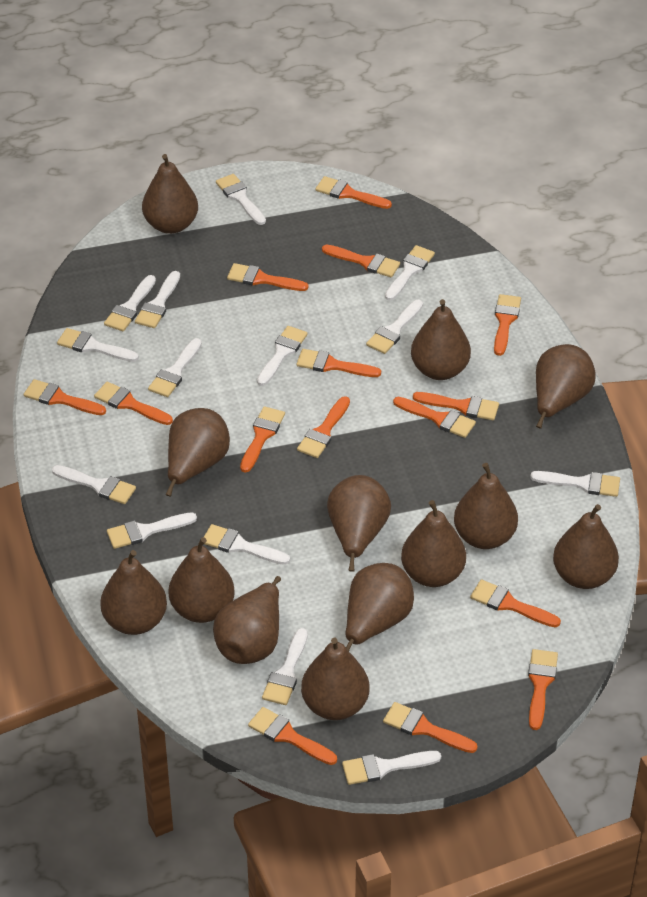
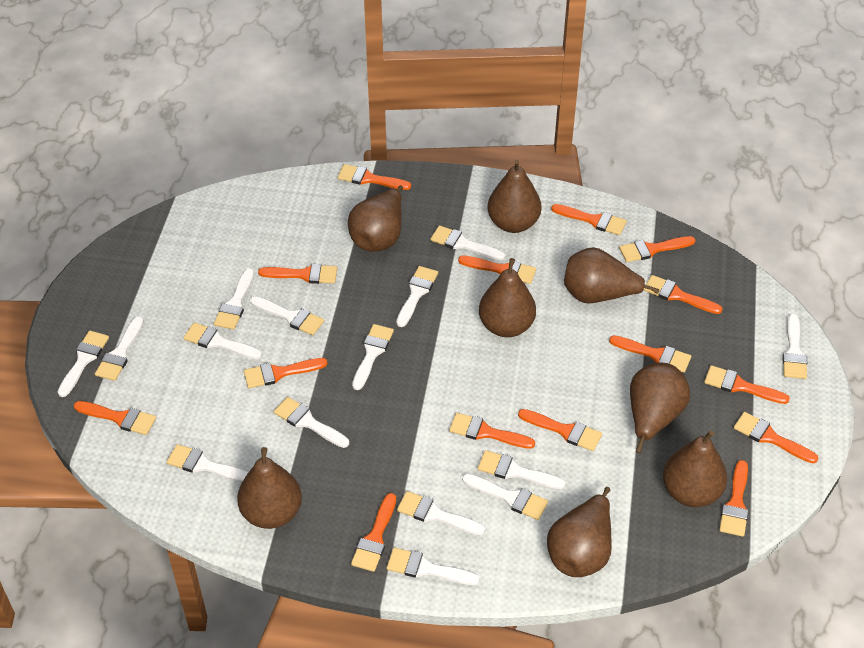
brown pear: 13 -> 8
white brush: 14 -> 15

